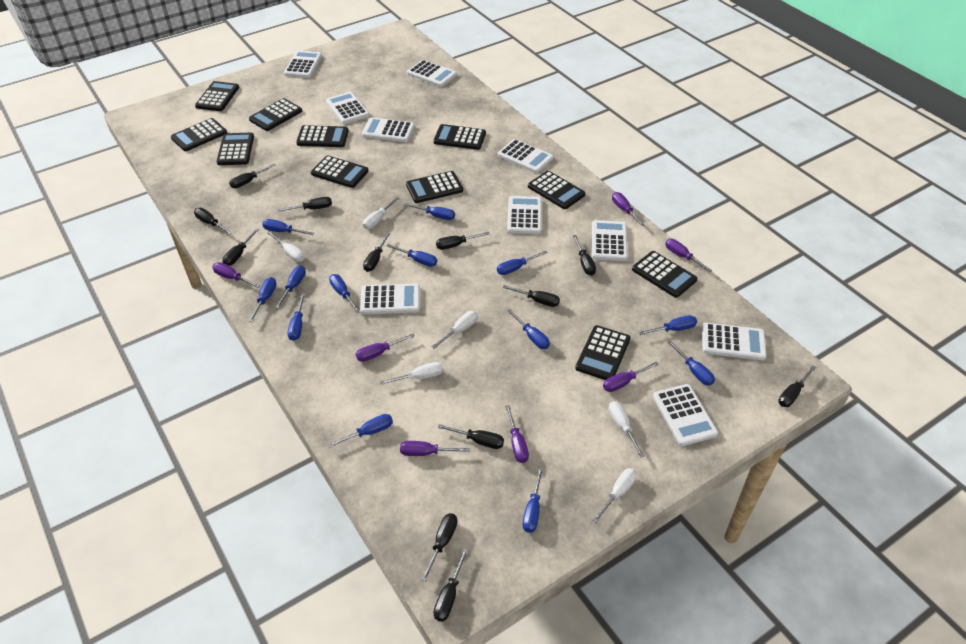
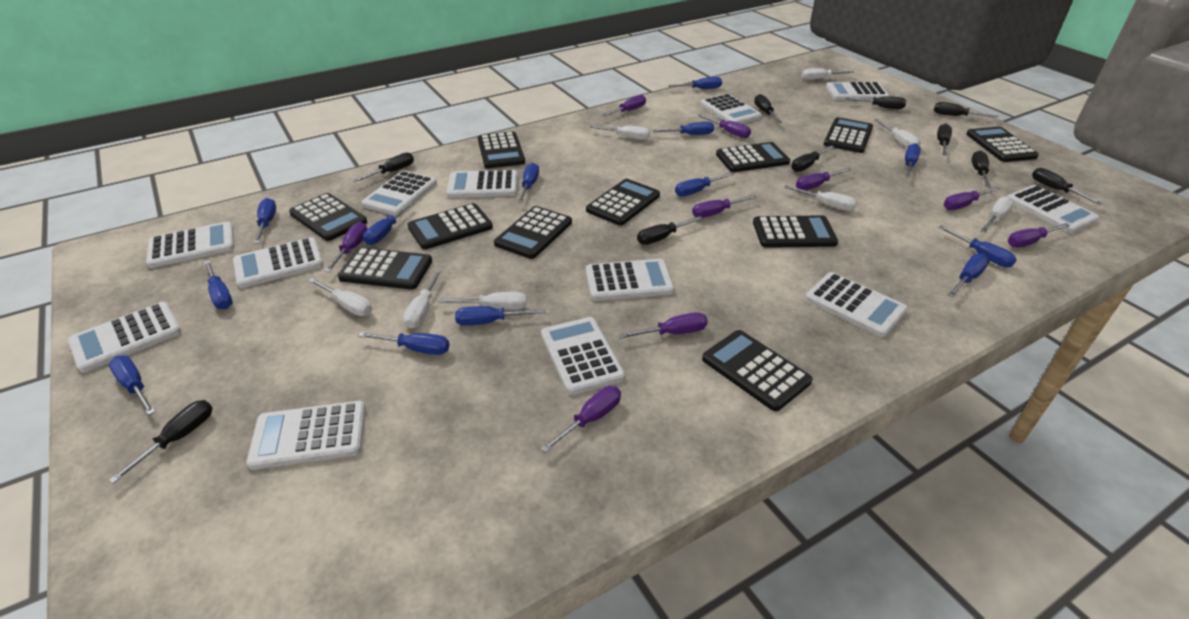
black screwdriver: 12 -> 10
purple screwdriver: 7 -> 9
white calculator: 10 -> 12
white screwdriver: 6 -> 8

